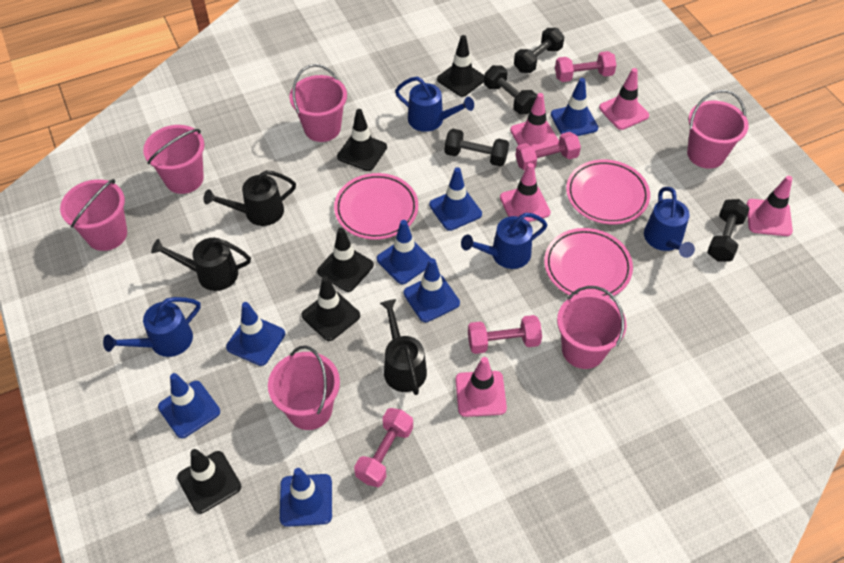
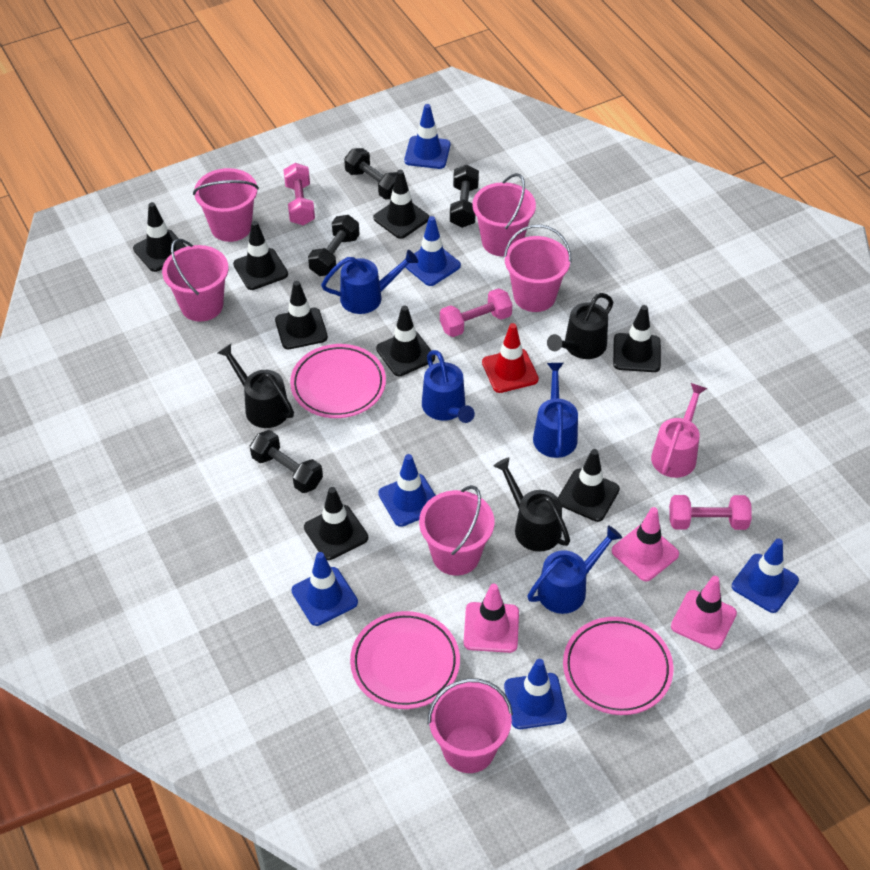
black traffic cone: 5 -> 8
blue traffic cone: 7 -> 6
pink dumbbell: 4 -> 3
pink traffic cone: 5 -> 3
pink watering can: 0 -> 1
red traffic cone: 0 -> 1

